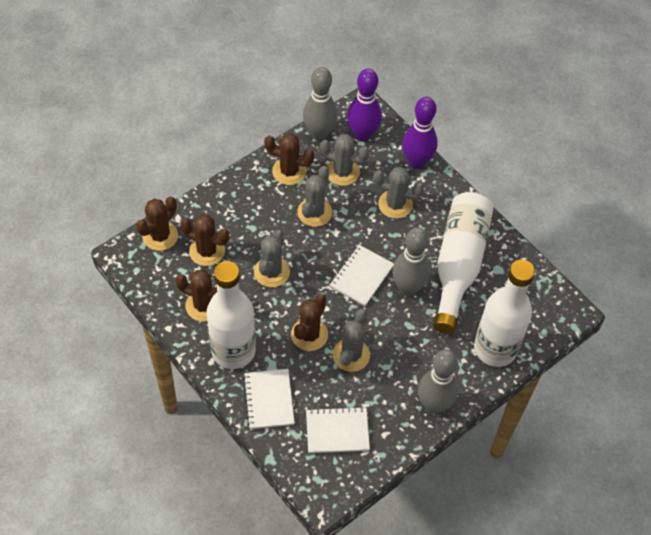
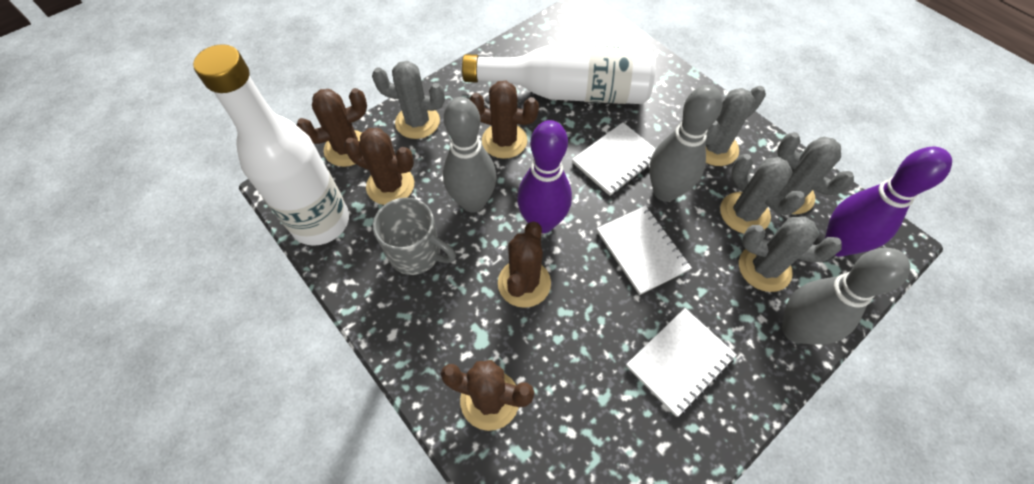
grey mug: 0 -> 1
white bottle: 3 -> 2

